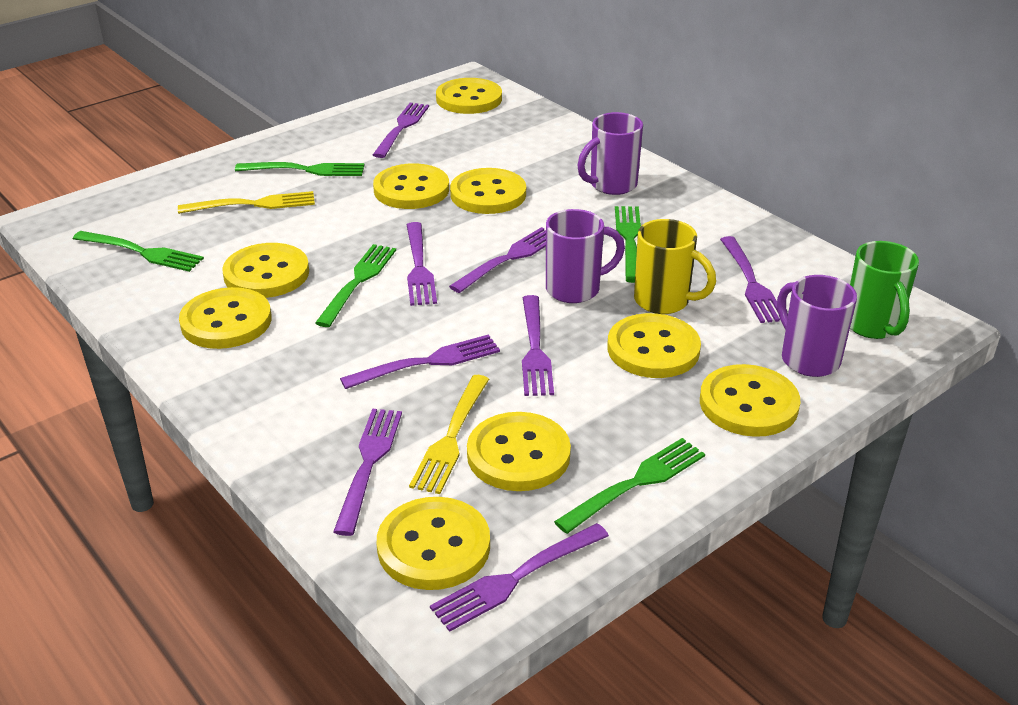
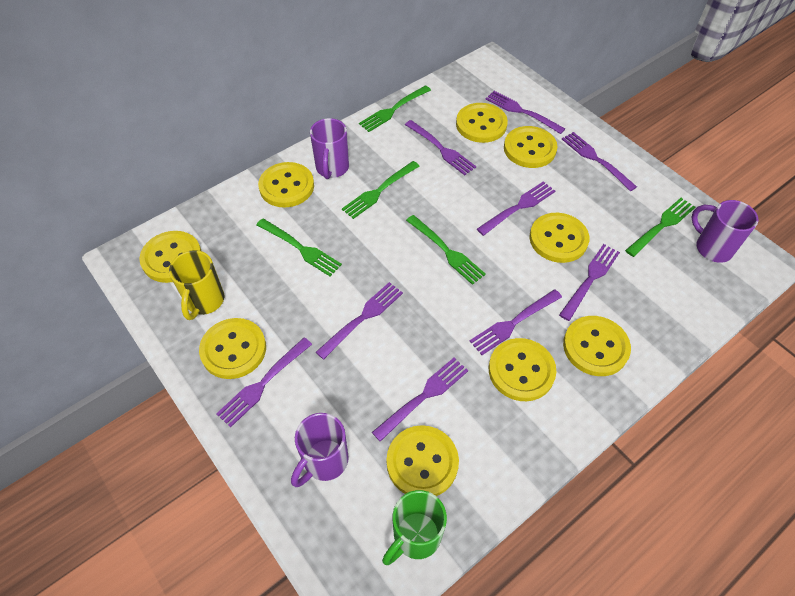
purple fork: 8 -> 9
yellow fork: 2 -> 0

